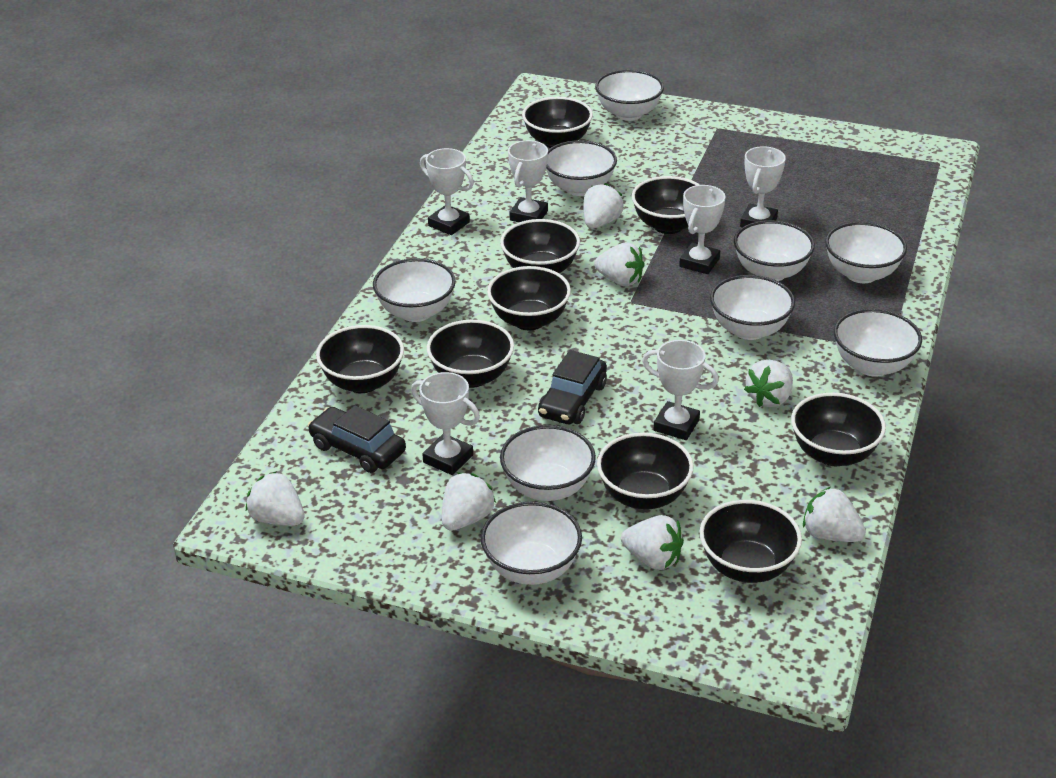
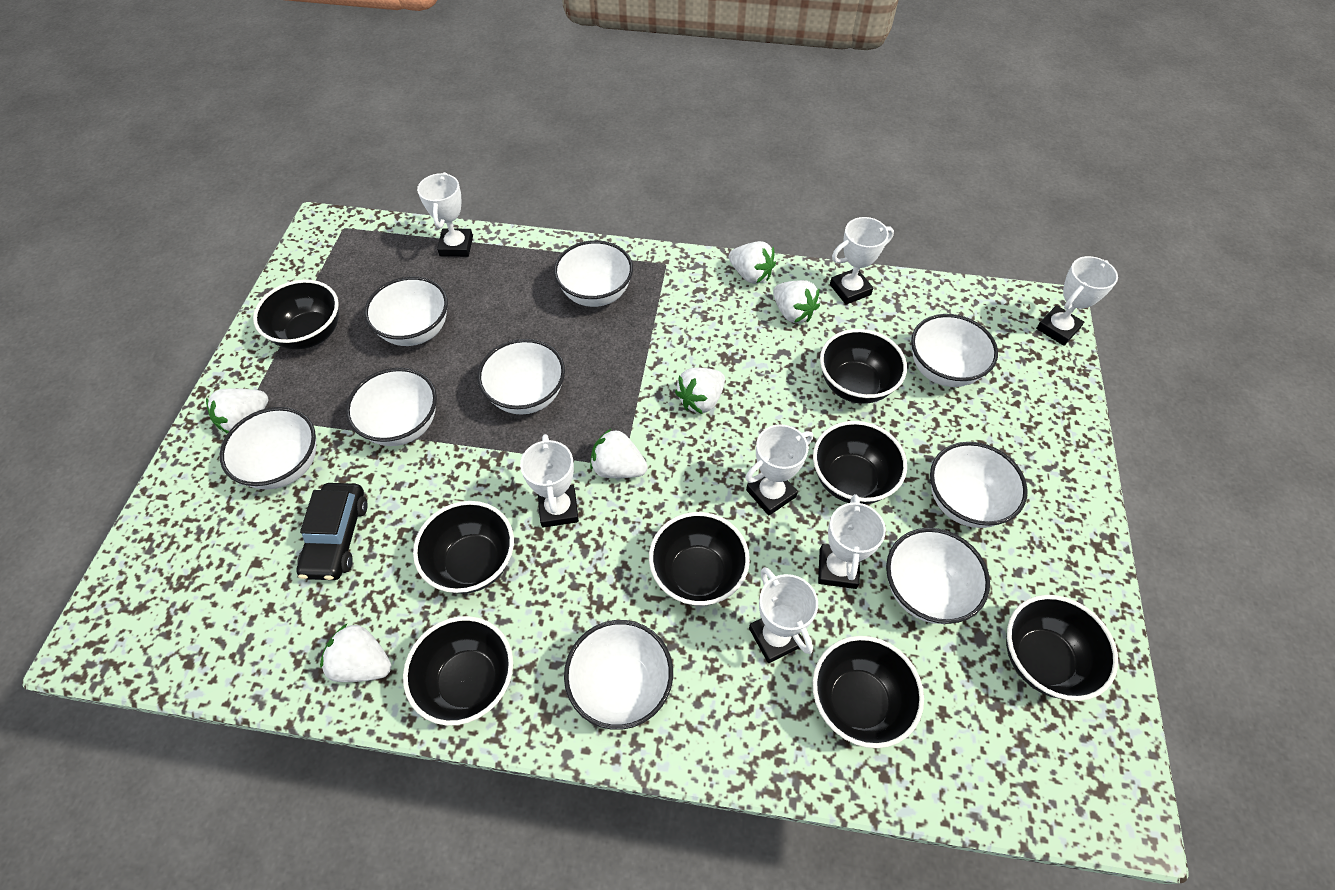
black bowl: 9 -> 8
black car: 2 -> 1
white strawberry: 7 -> 6
white trophy: 6 -> 7

